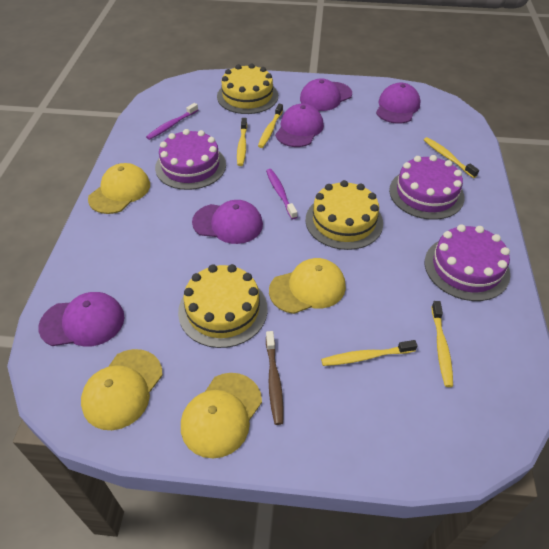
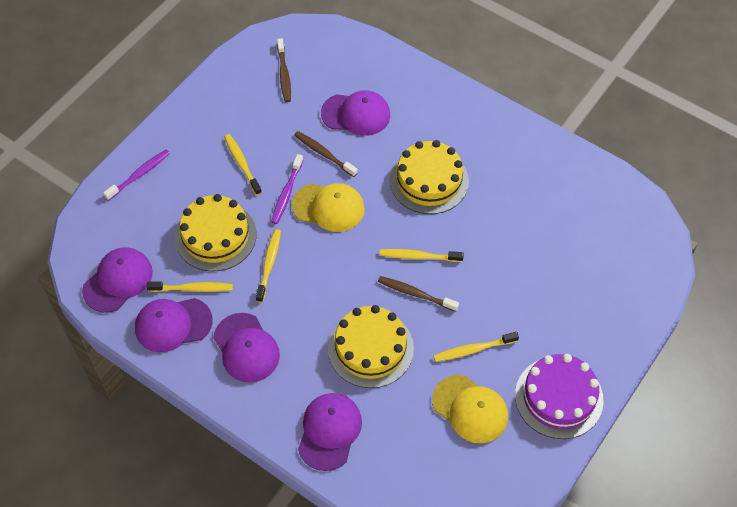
brown toothbrush: 1 -> 3
purple cake: 3 -> 1
yellow cap: 4 -> 2

